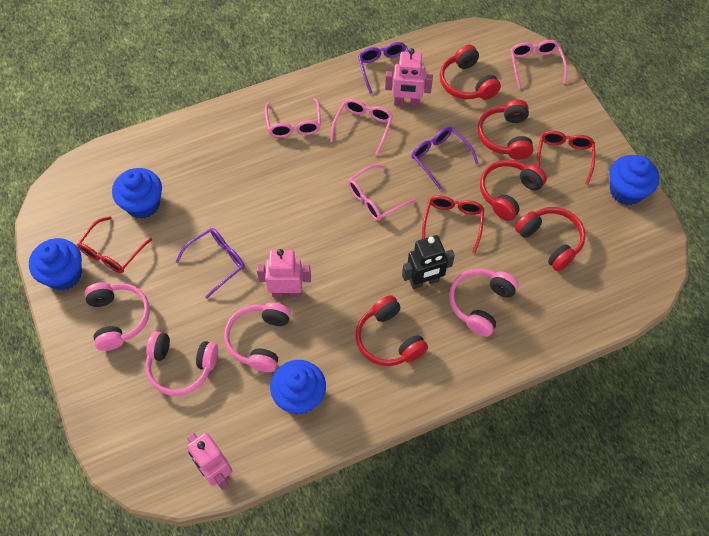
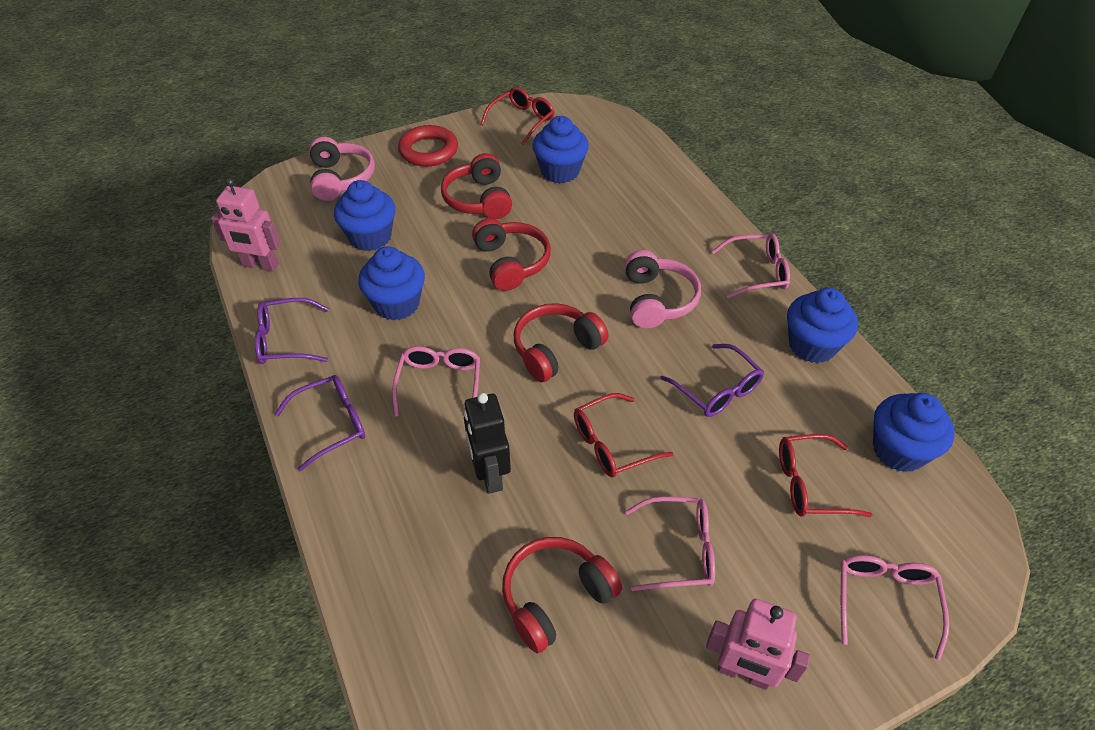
blue cupcake: 4 -> 5
pink headphones: 4 -> 2
pink robot: 3 -> 2
red headphones: 5 -> 4
red ring: 0 -> 1

